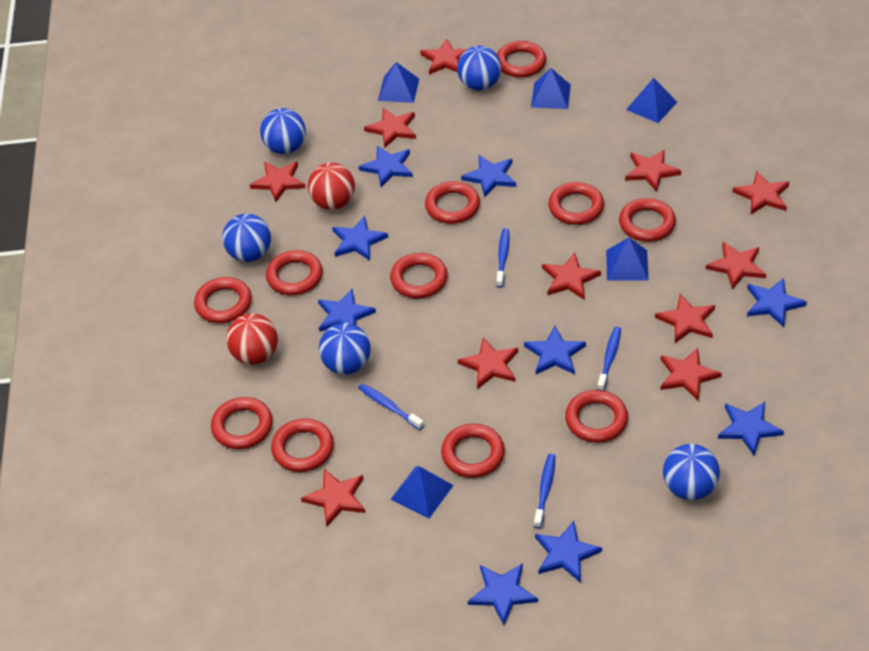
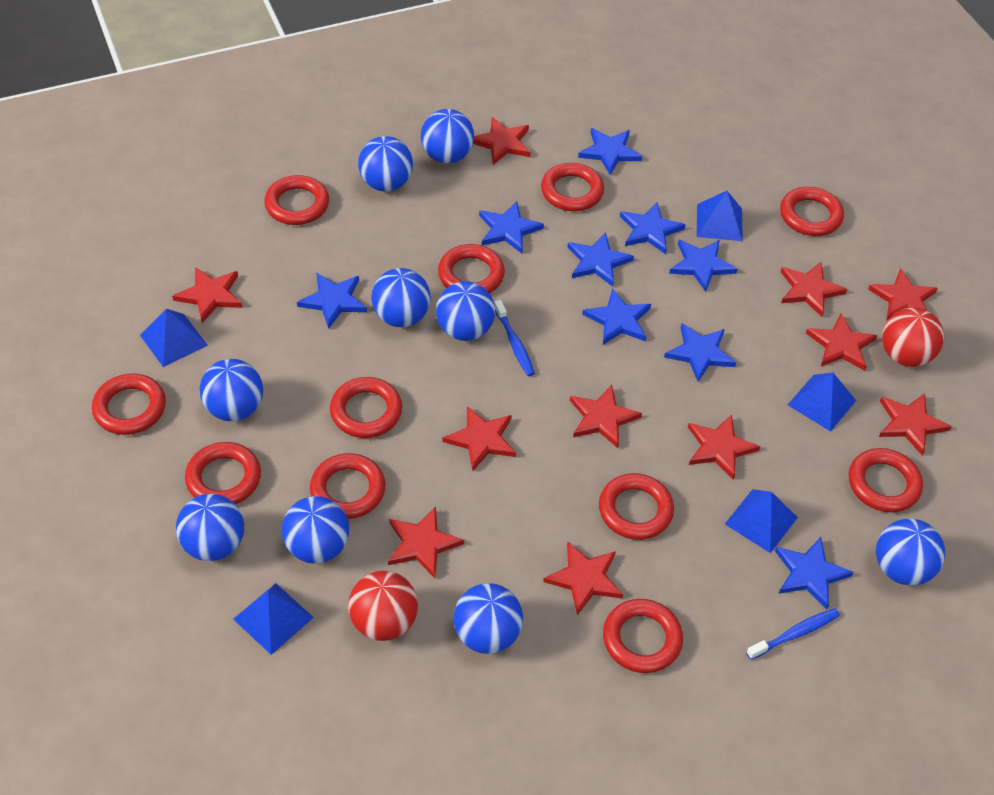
blue ball: 5 -> 9
blue toothbrush: 4 -> 2

